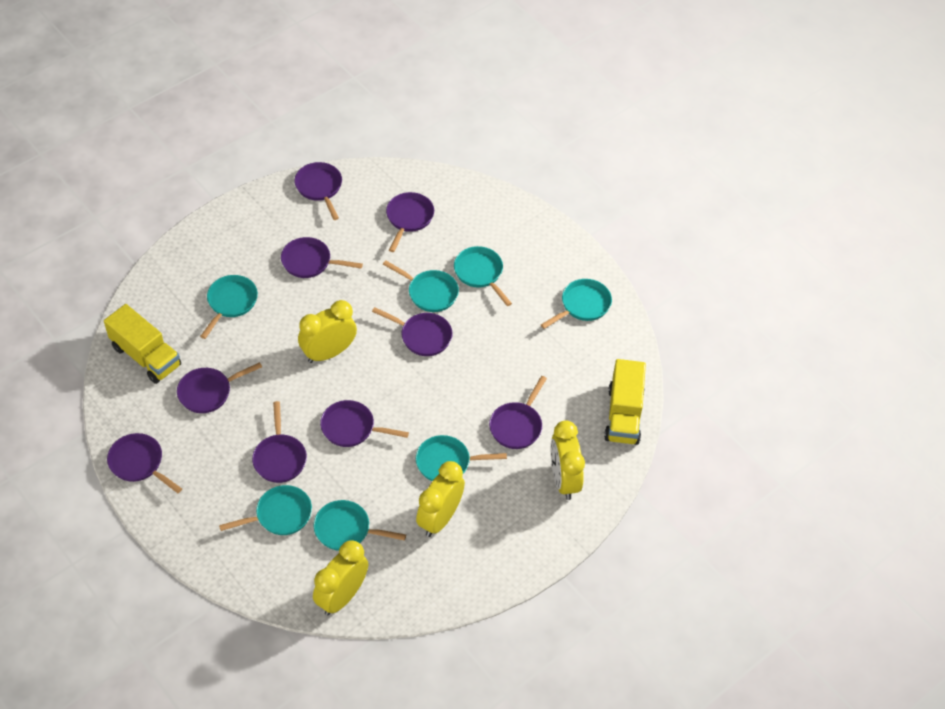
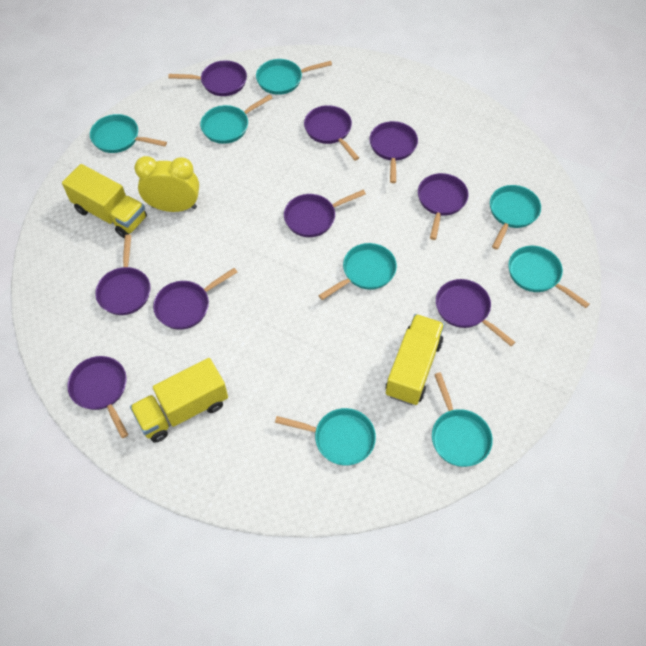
turquoise pan: 7 -> 8
yellow clock: 4 -> 1
yellow truck: 2 -> 3

